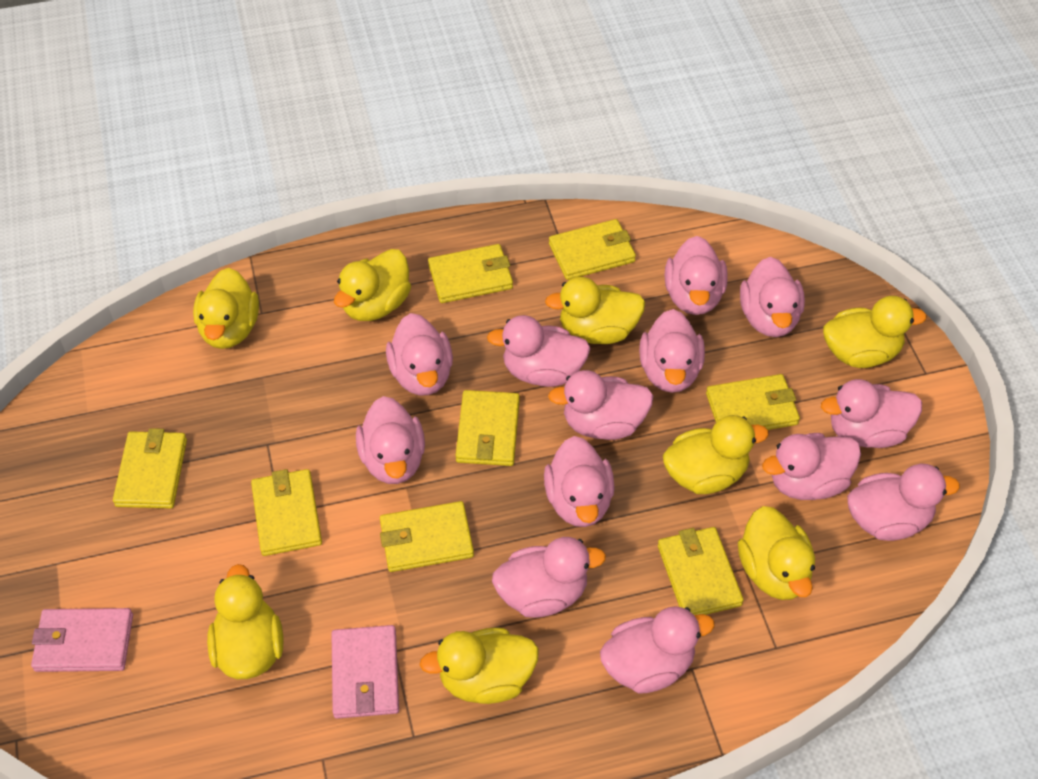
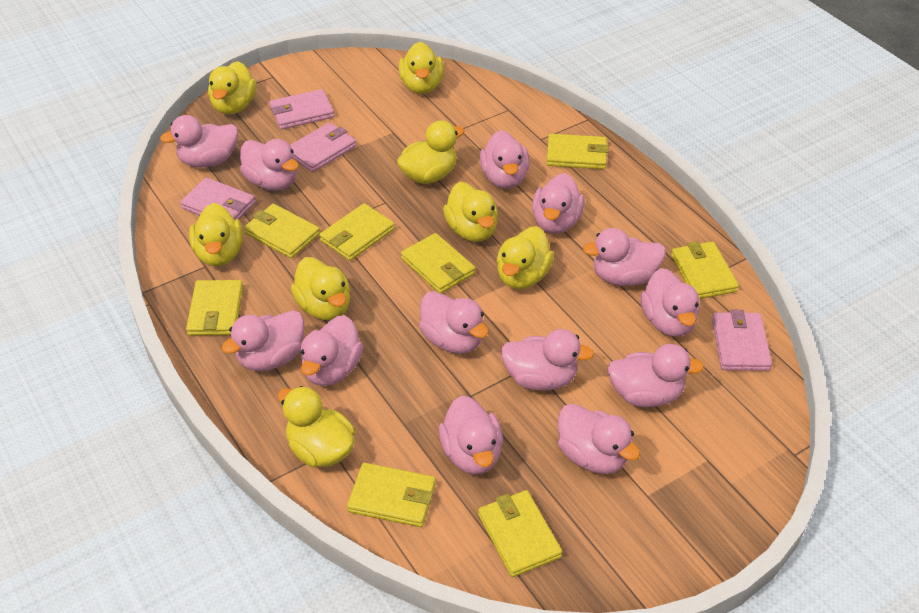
pink wallet: 2 -> 4

